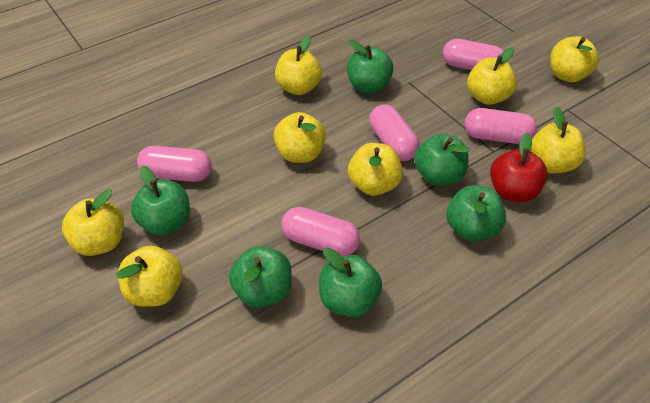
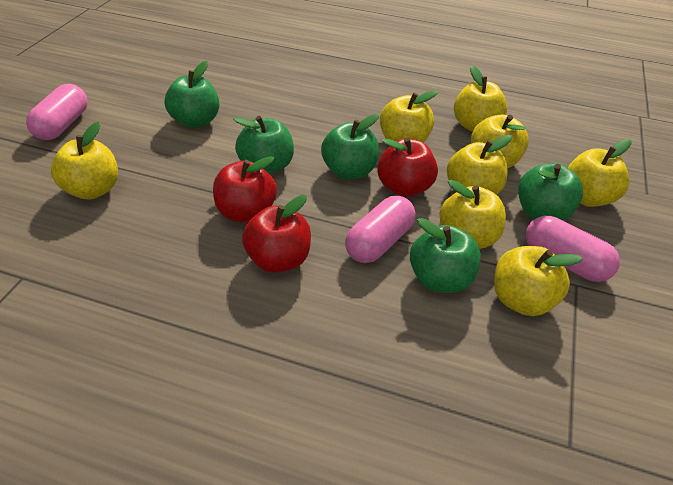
green apple: 6 -> 5
pink capsule: 5 -> 3
red apple: 1 -> 3

